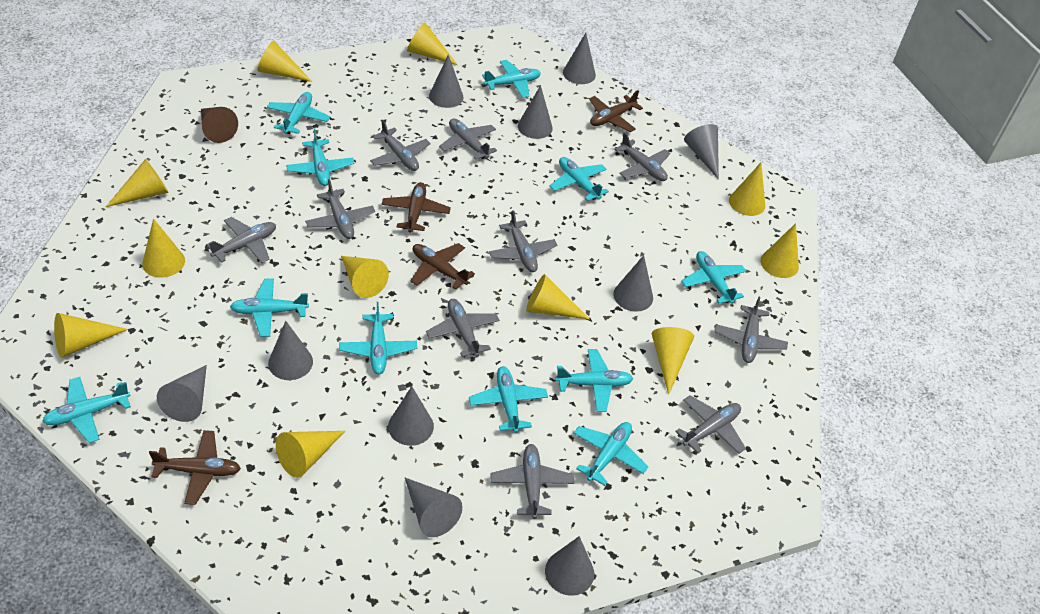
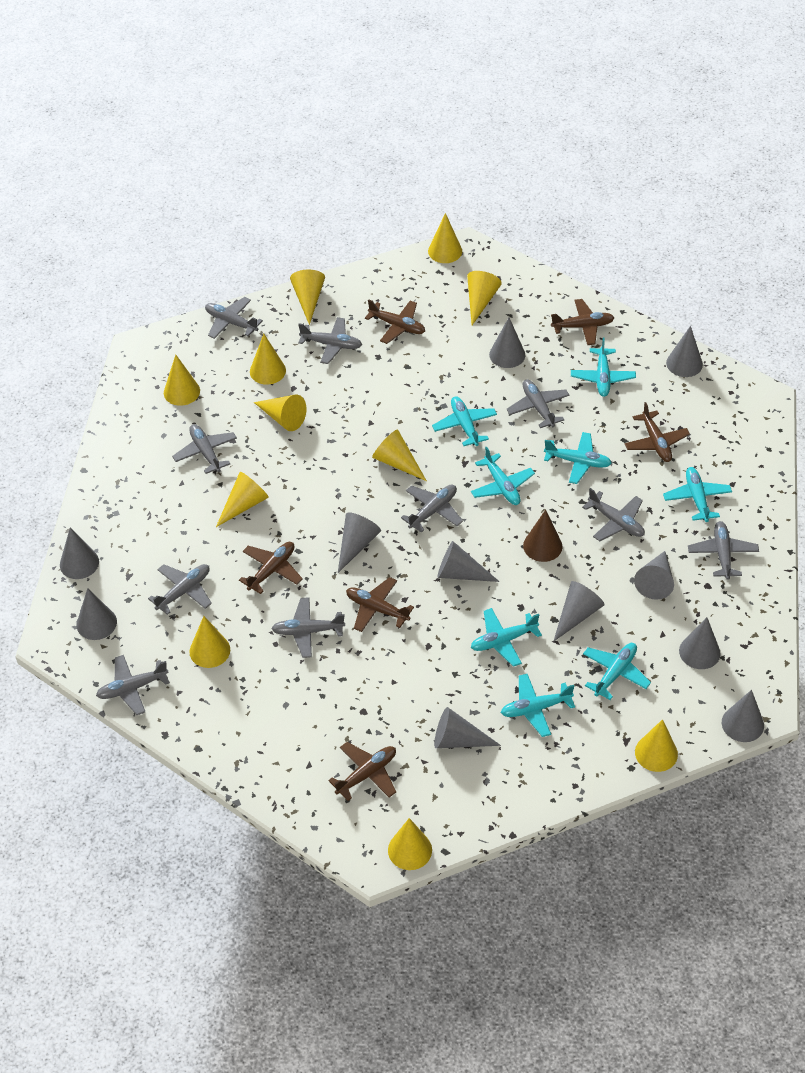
brown plane: 4 -> 6
grey cone: 10 -> 11
turquoise plane: 11 -> 8

